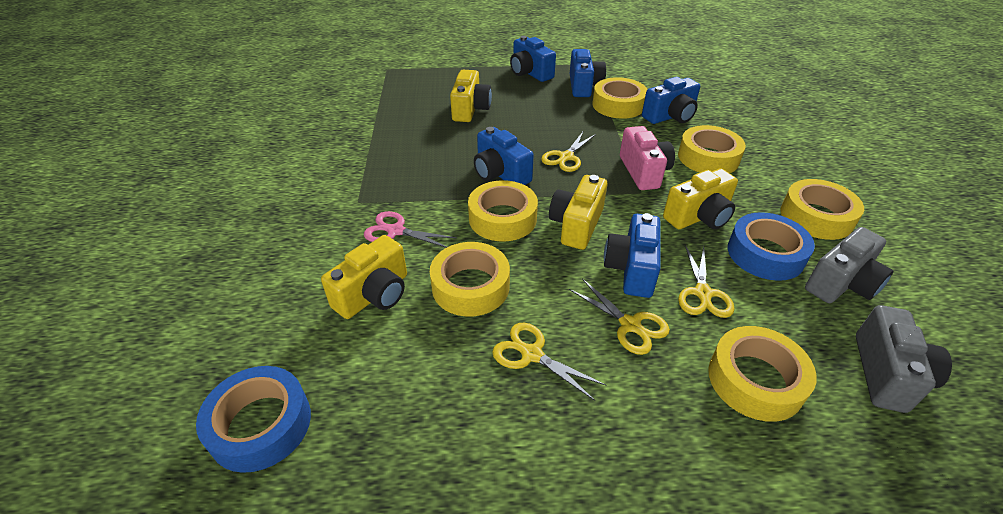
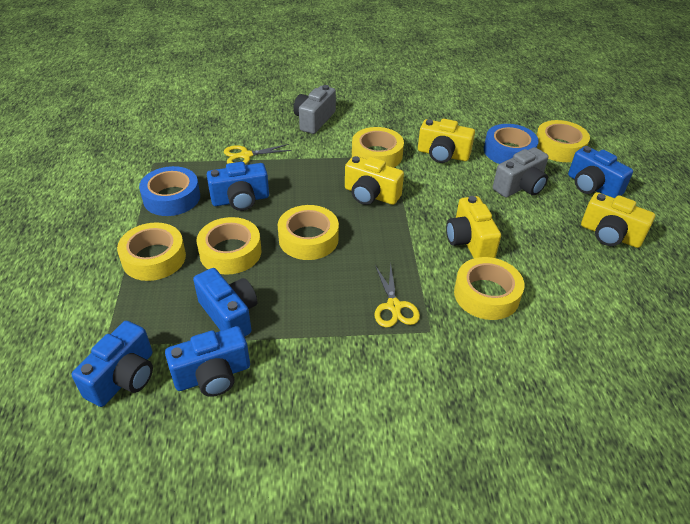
pink camera: 1 -> 0
pink scissors: 1 -> 0
yellow scissors: 4 -> 2

